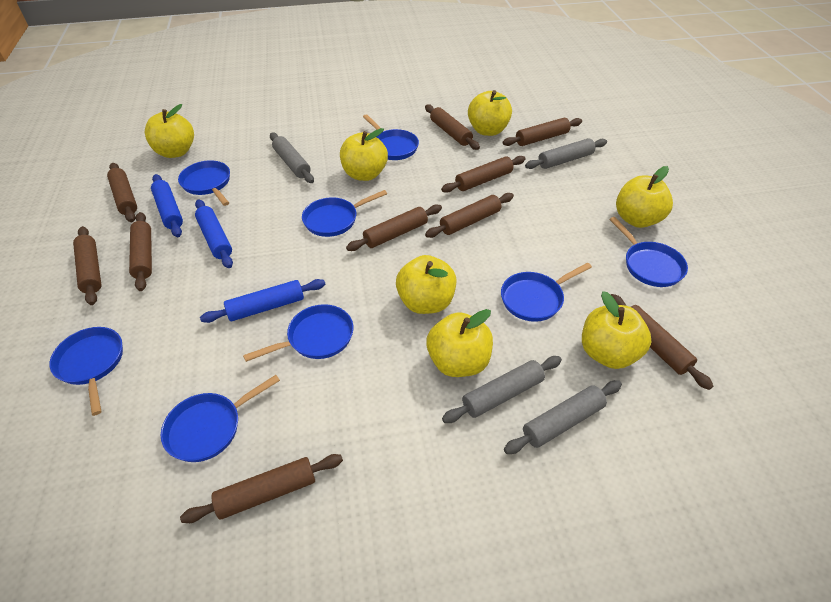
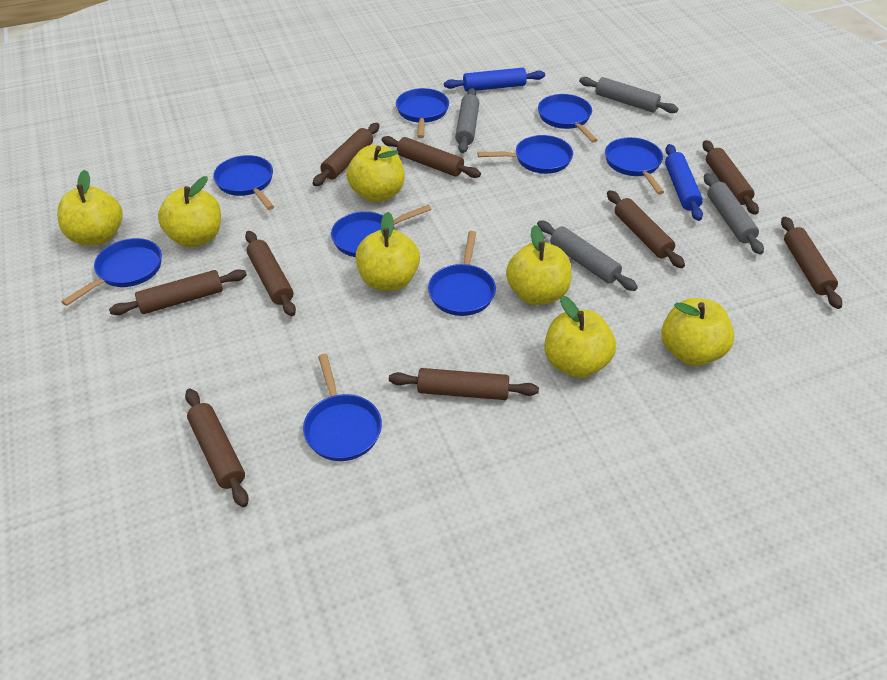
blue pan: 8 -> 9
blue rolling pin: 3 -> 2
brown rolling pin: 10 -> 9

